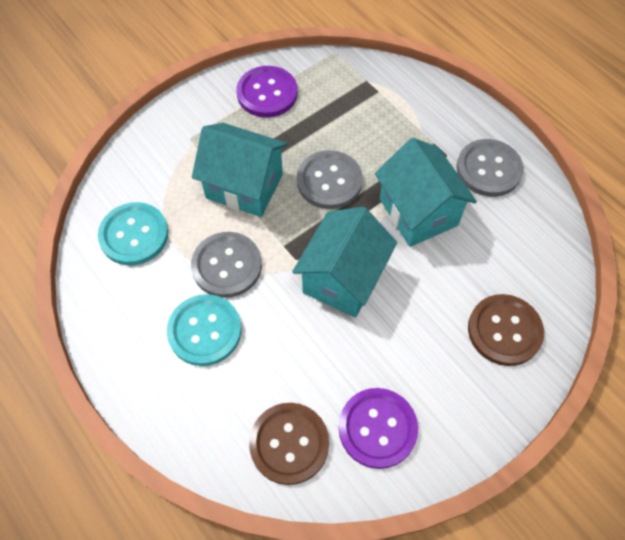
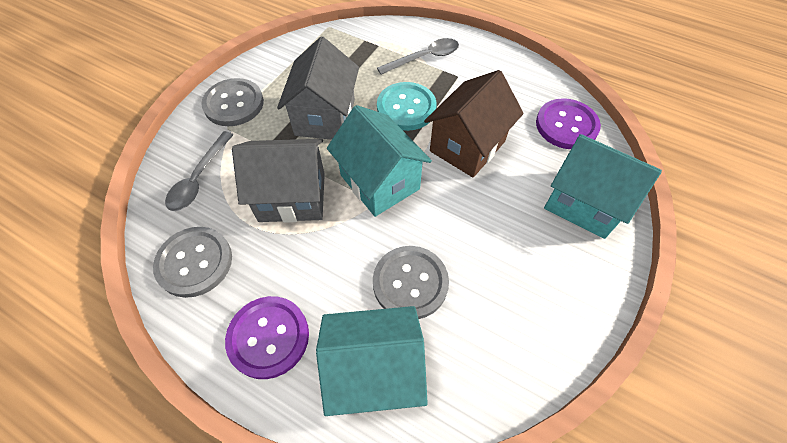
brown button: 2 -> 0
brown house: 0 -> 1
grey house: 0 -> 2
grey spoon: 0 -> 2
turquoise button: 2 -> 1

